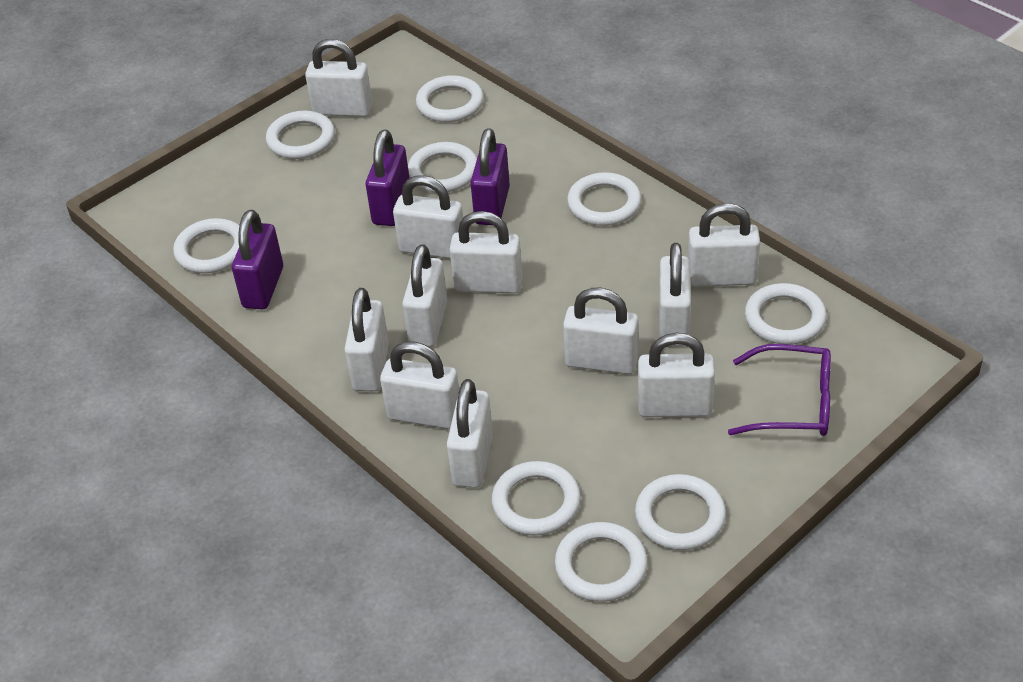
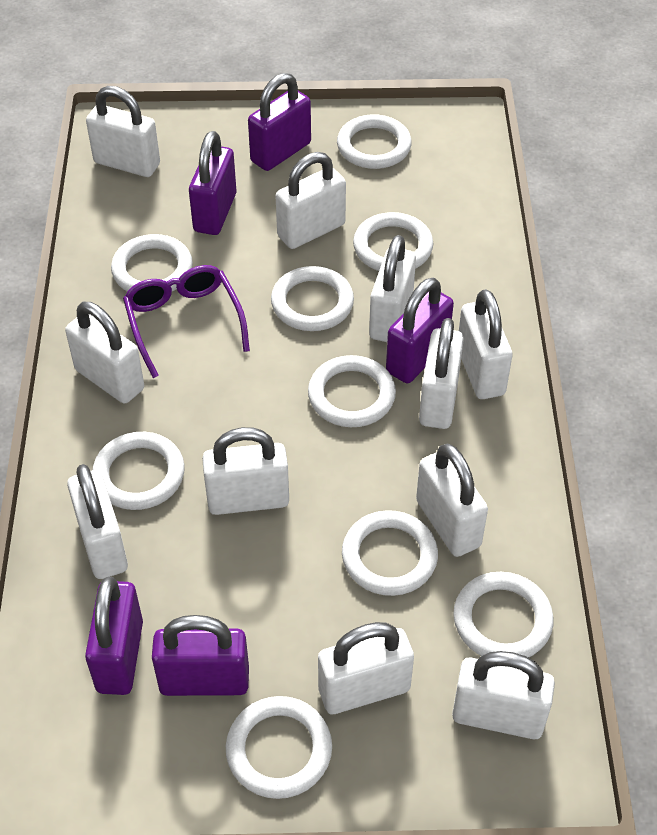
purple padlock: 3 -> 5

